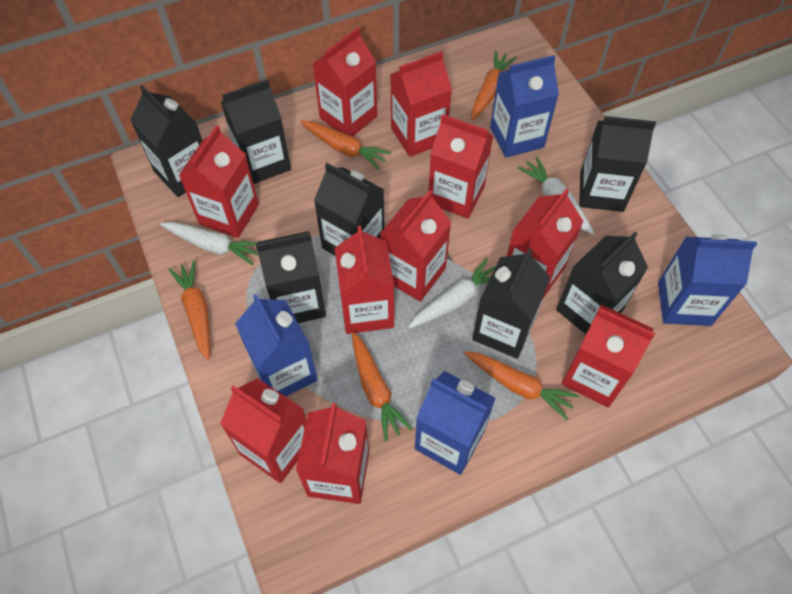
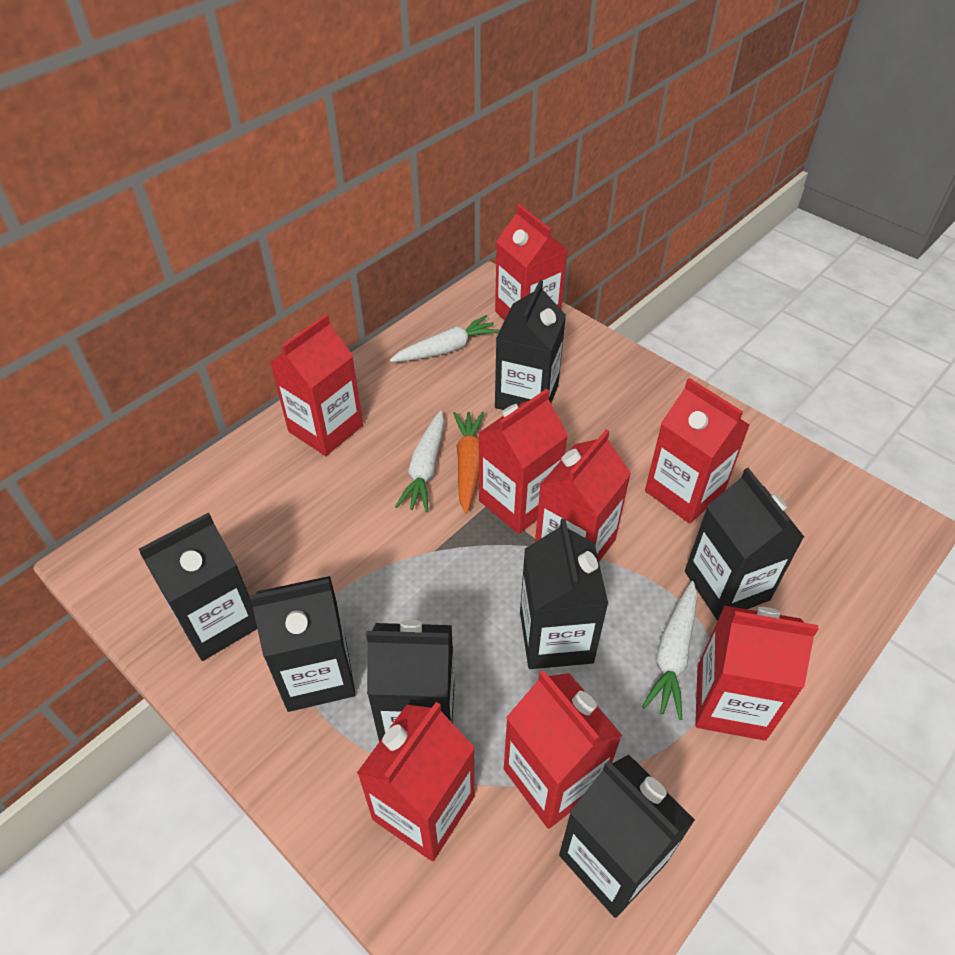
blue carton: 4 -> 0
orange carrot: 5 -> 1
red carton: 10 -> 8

